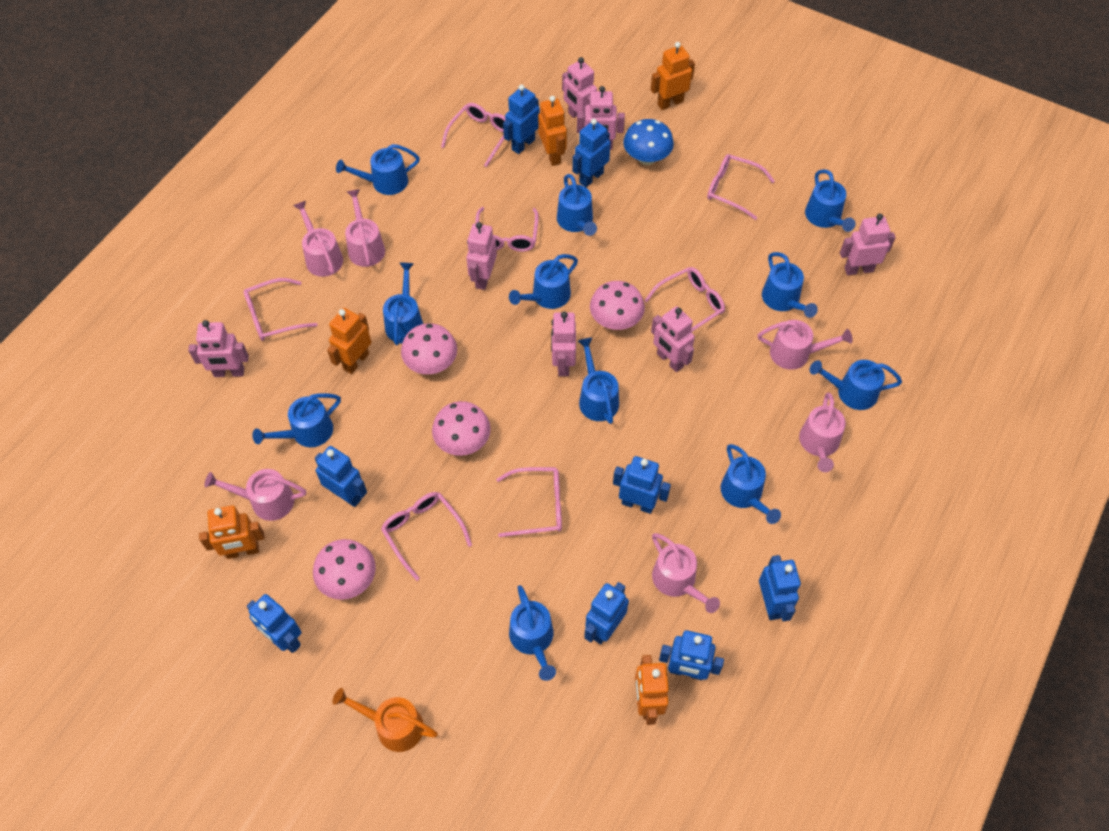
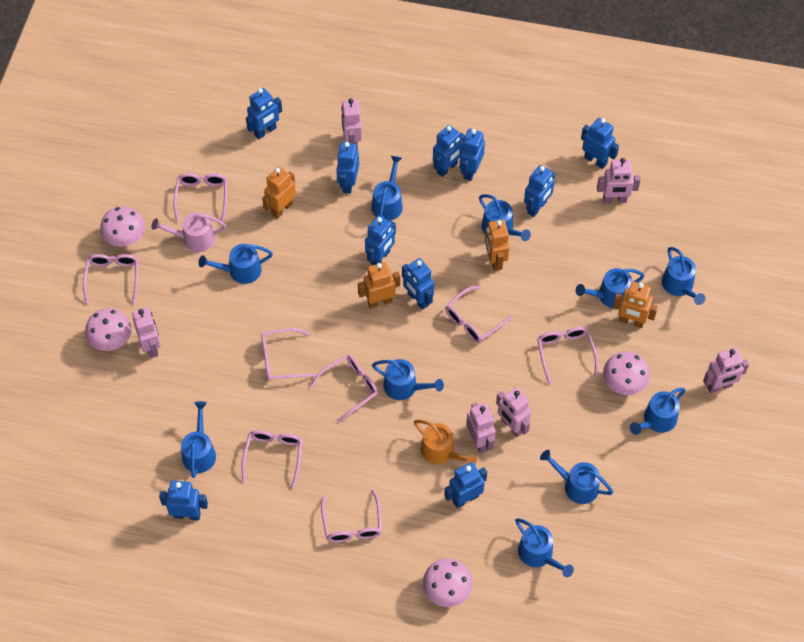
blue mushroom: 1 -> 0
blue robot: 8 -> 10
blue watering can: 11 -> 10
orange robot: 5 -> 4
pink glasses: 7 -> 8
pink robot: 7 -> 6
pink watering can: 6 -> 1

